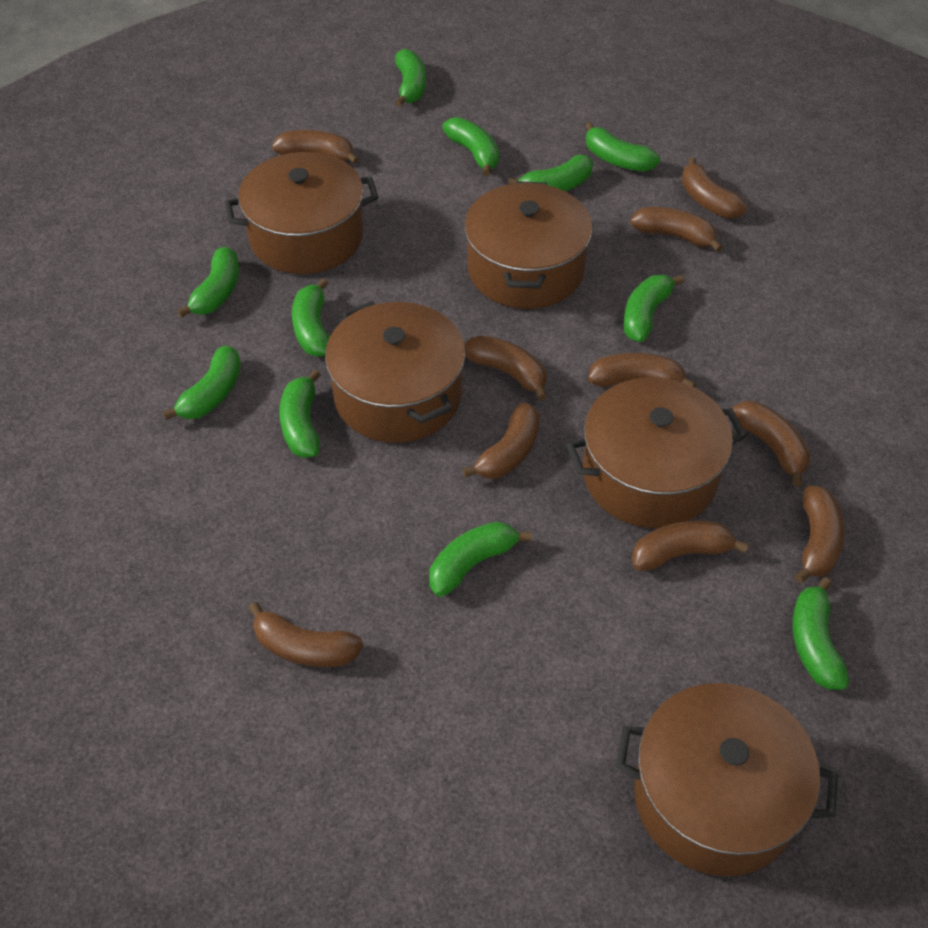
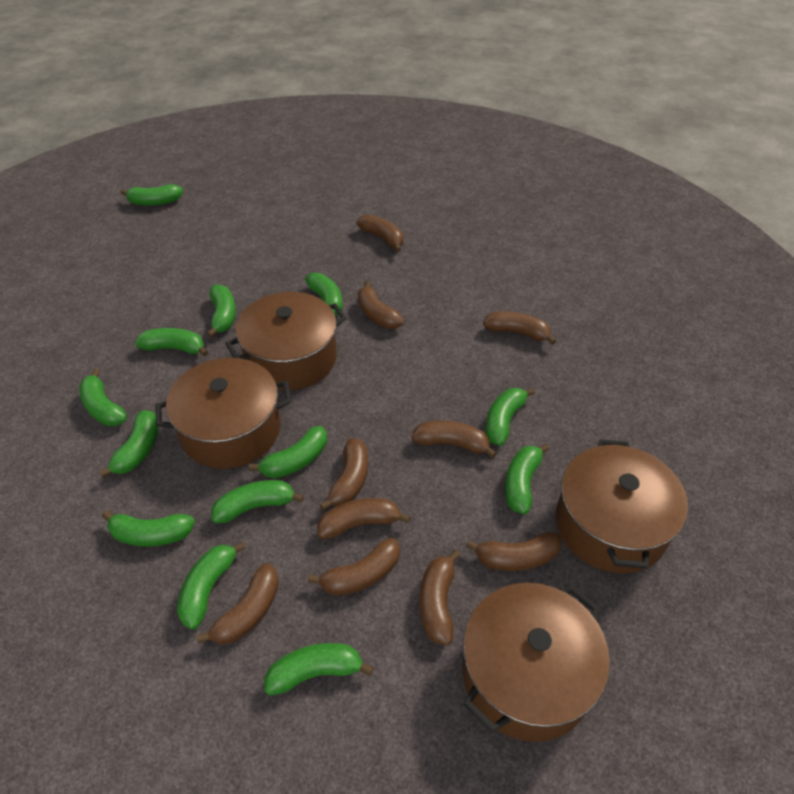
brown pot: 5 -> 4
green banana: 11 -> 13

